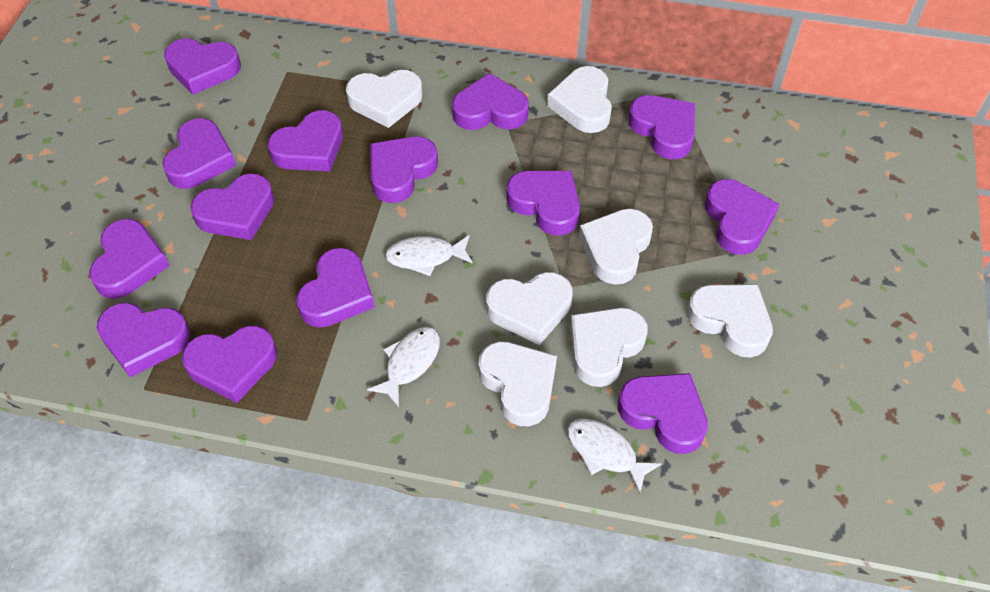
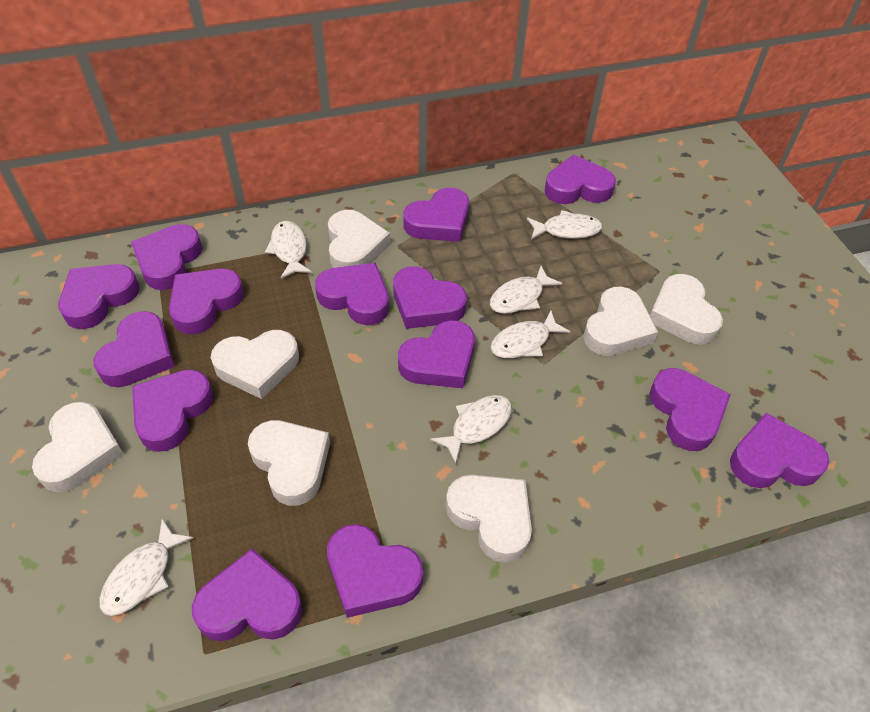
white fish: 3 -> 6

